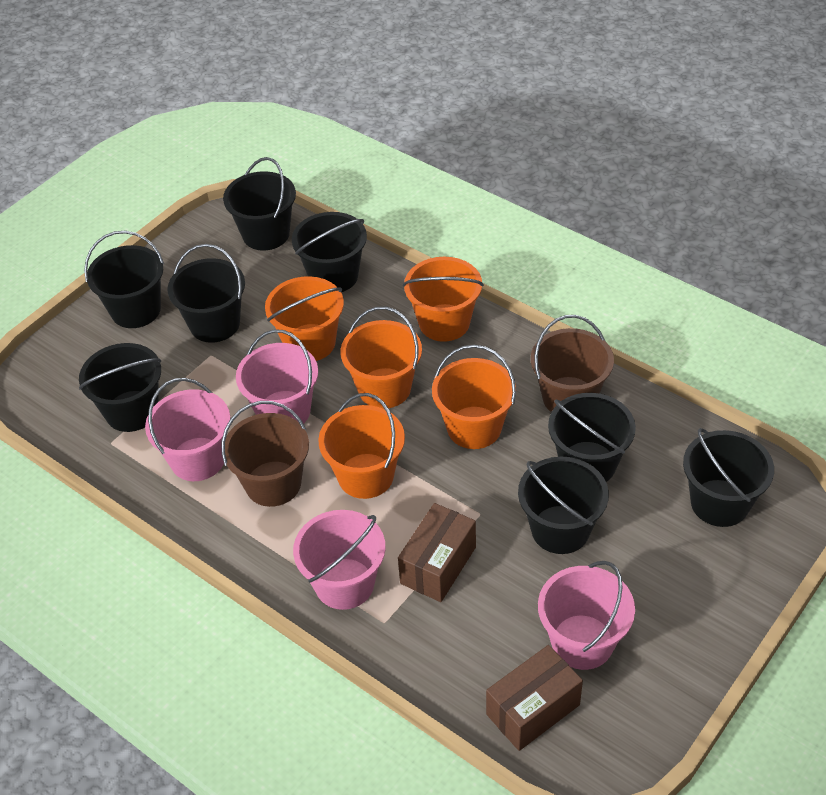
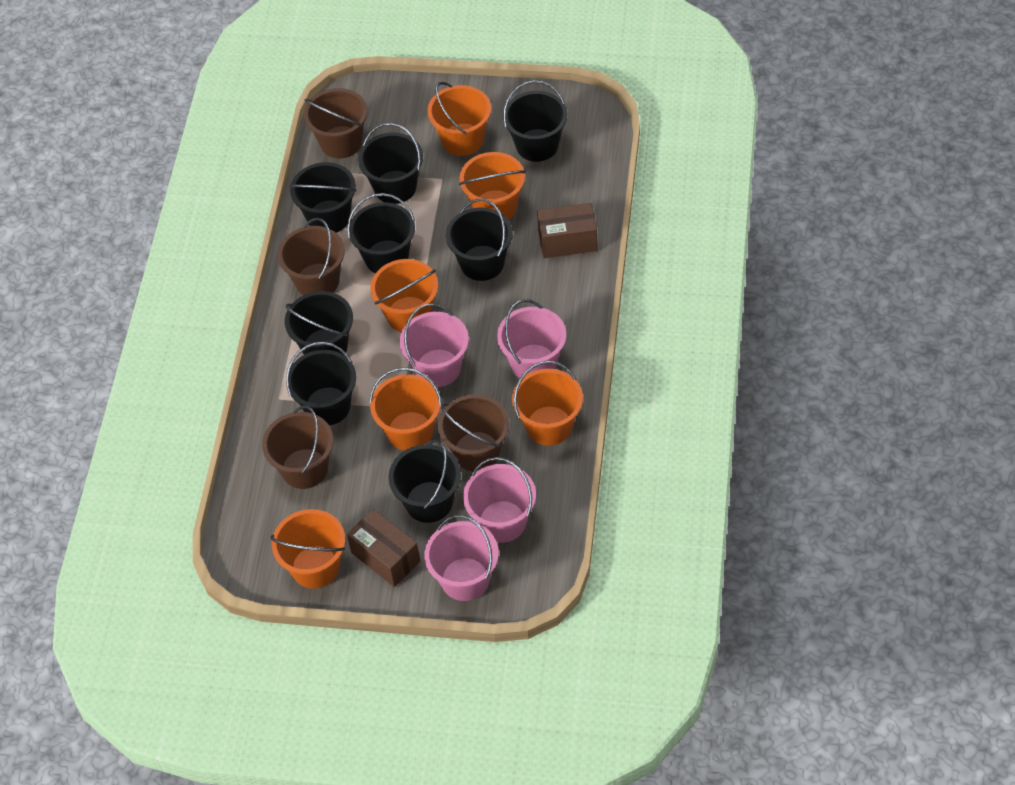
brown bucket: 2 -> 4
orange bucket: 5 -> 6

